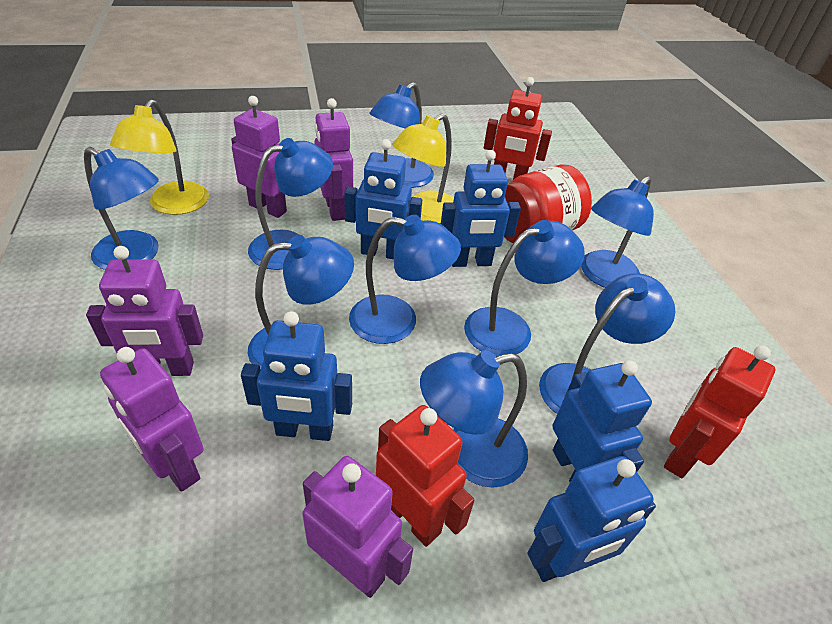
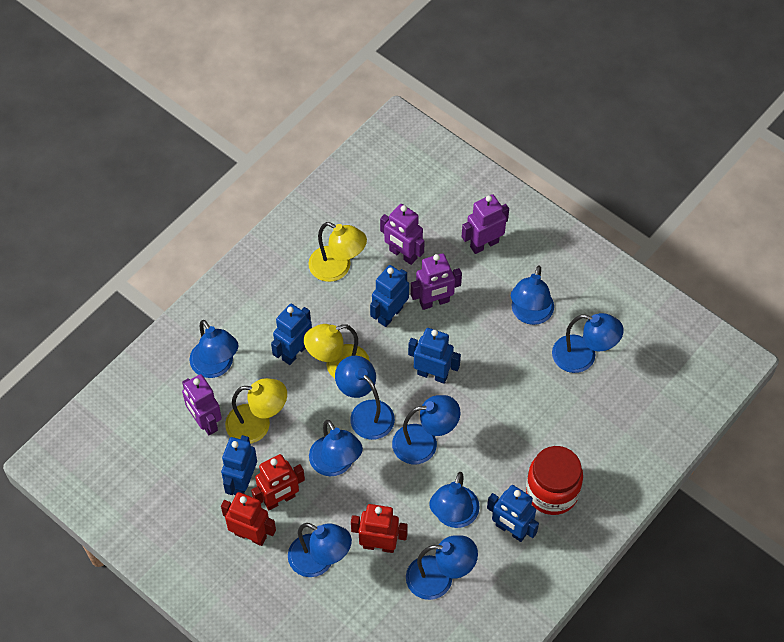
purple robot: 5 -> 4
yellow lamp: 2 -> 3

